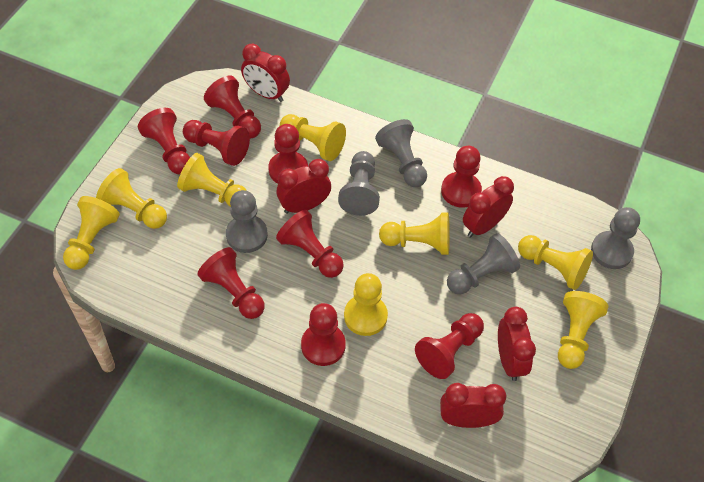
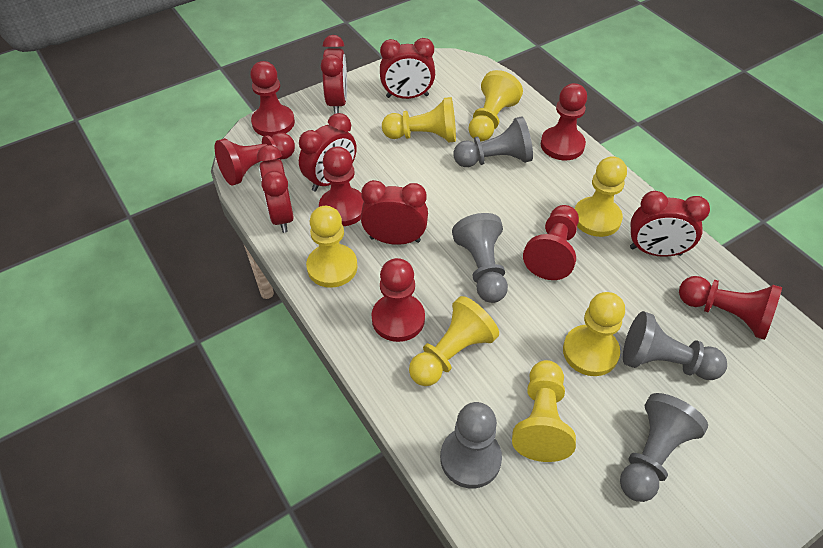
red clock: 5 -> 6
red pawn: 9 -> 7
yellow pawn: 8 -> 7

